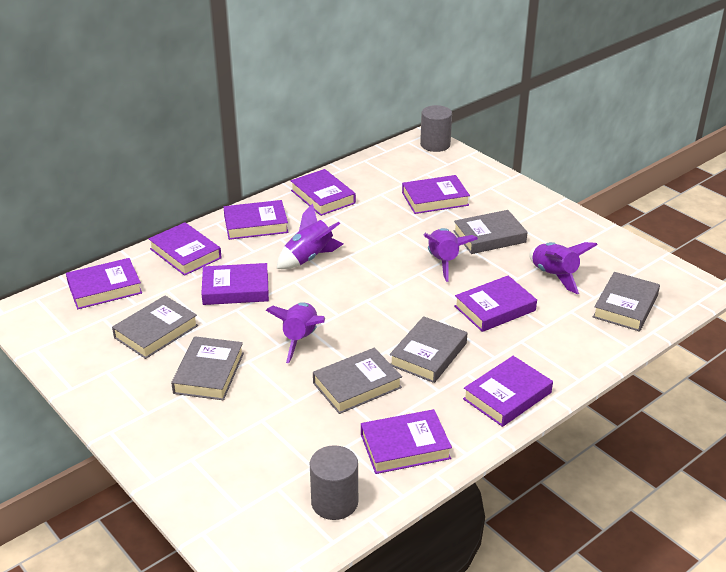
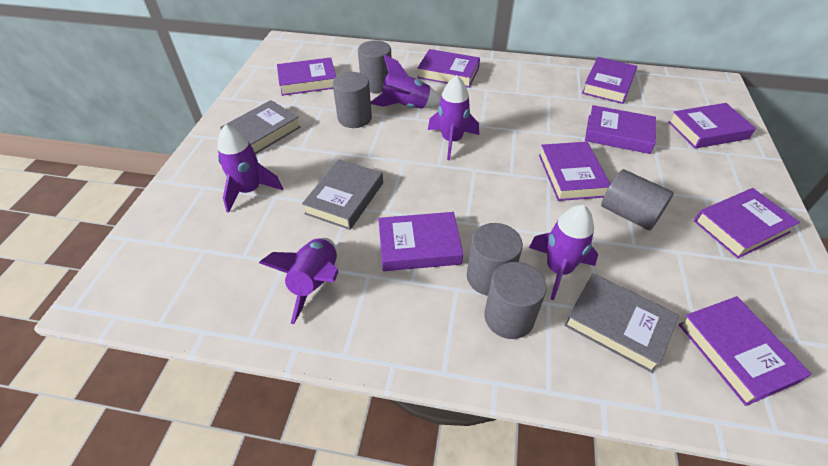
grey book: 6 -> 3
grey cylinder: 2 -> 5
purple rocket: 4 -> 5

